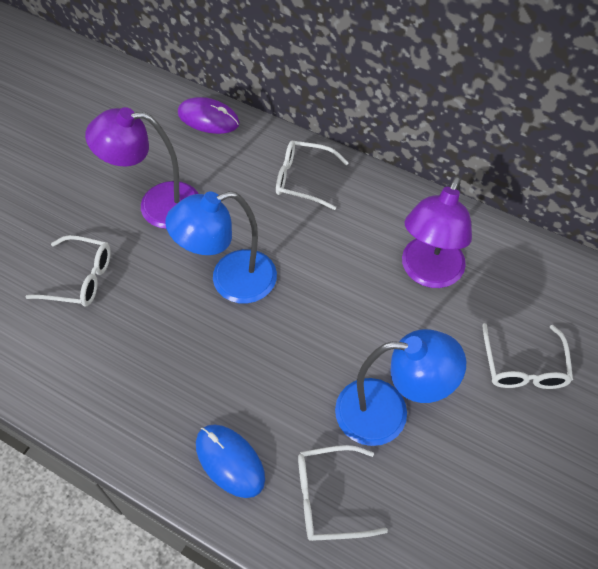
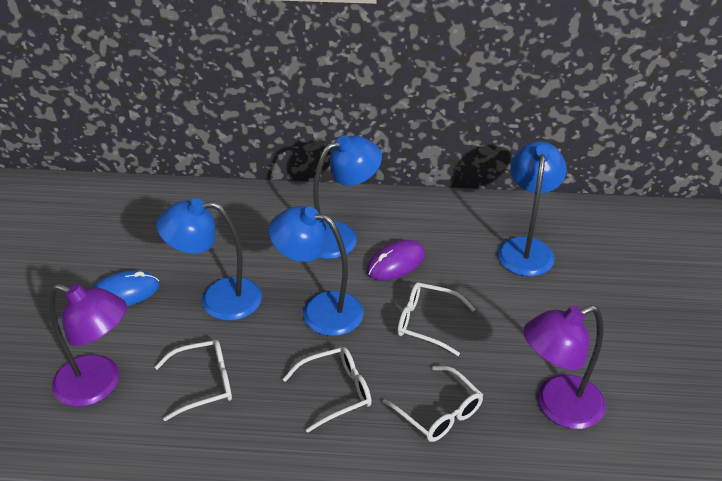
blue lamp: 2 -> 4

